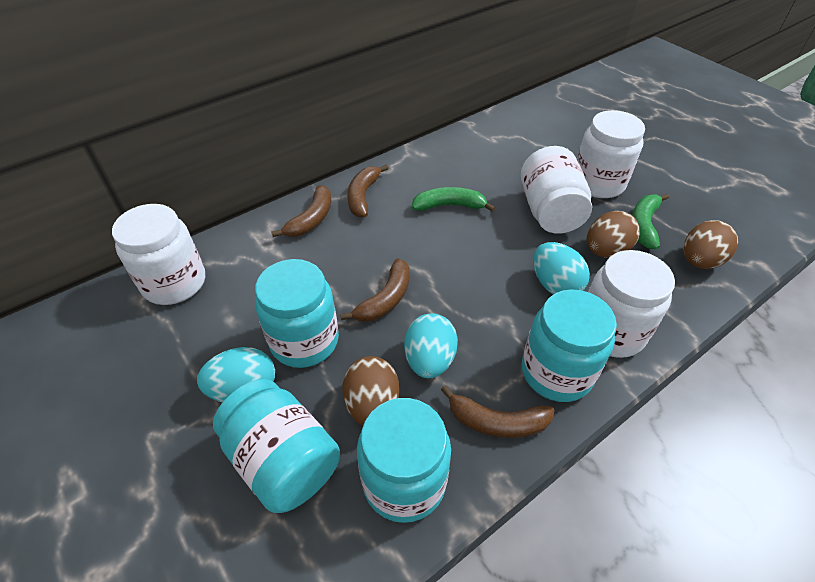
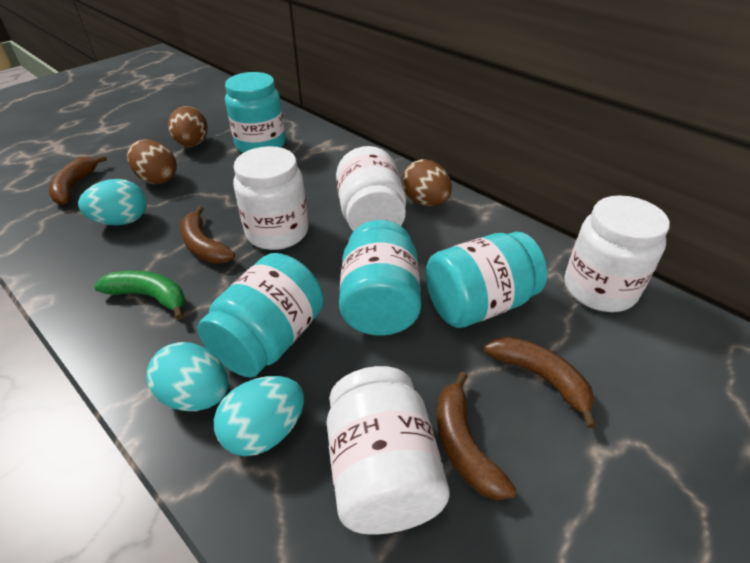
green banana: 2 -> 1

